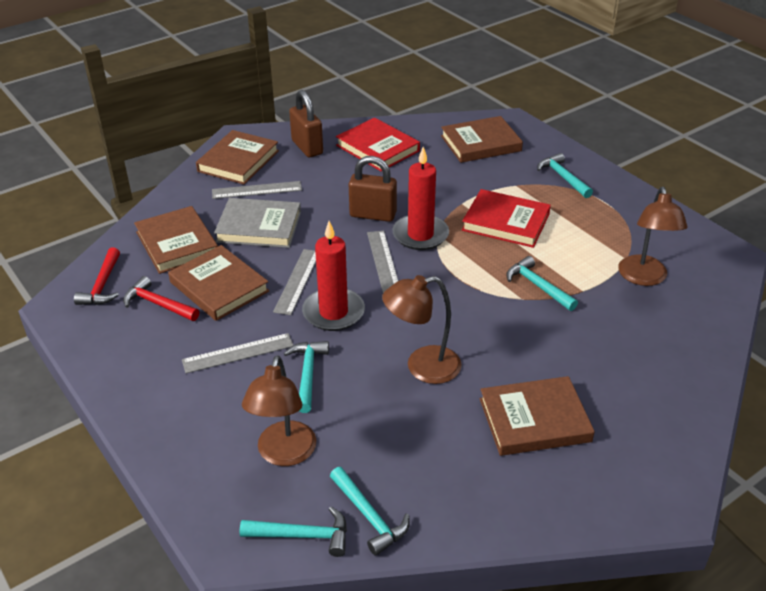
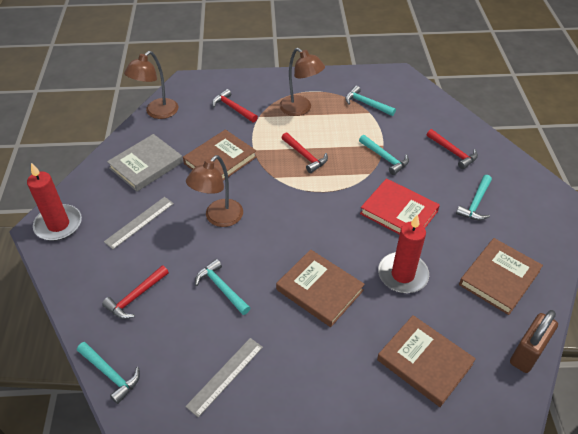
brown book: 5 -> 4
brown padlock: 2 -> 1
grey ruler: 4 -> 2
red book: 2 -> 1
red hammer: 2 -> 4

